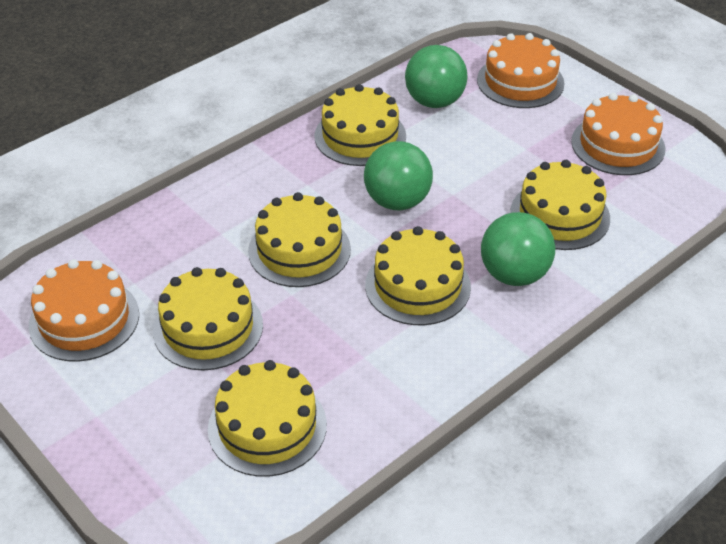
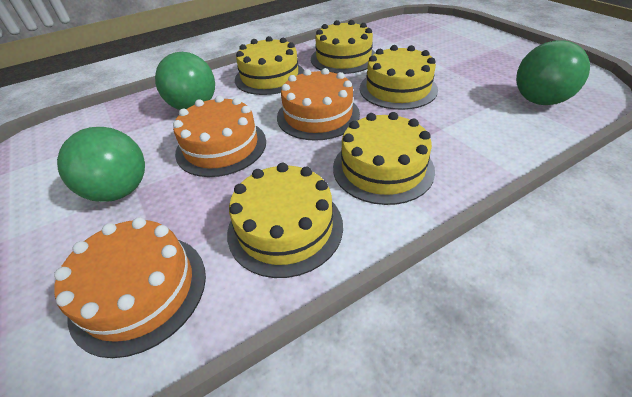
yellow cake: 6 -> 5

